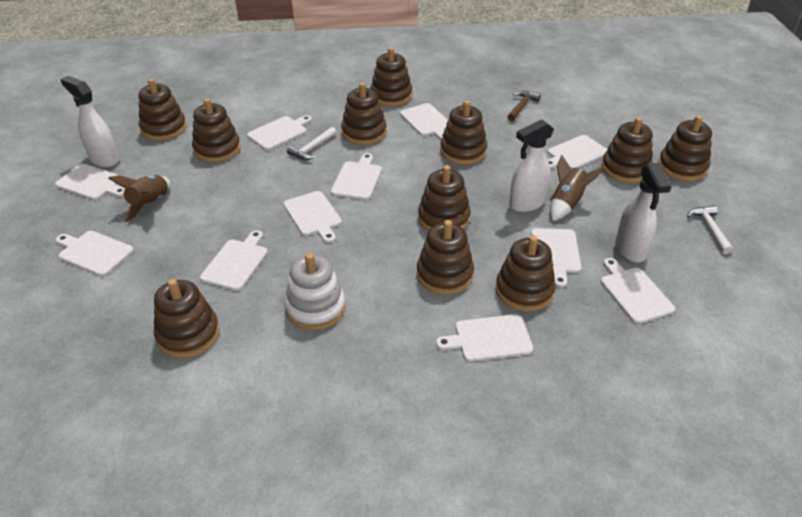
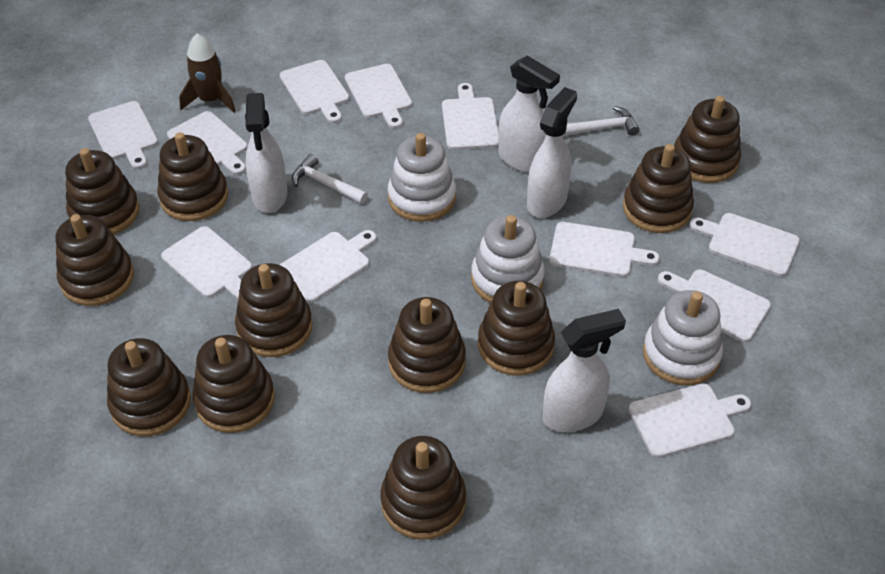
brown hammer: 1 -> 0
brown rocket: 2 -> 1
white spray bottle: 3 -> 4
white stacking toy: 1 -> 3

